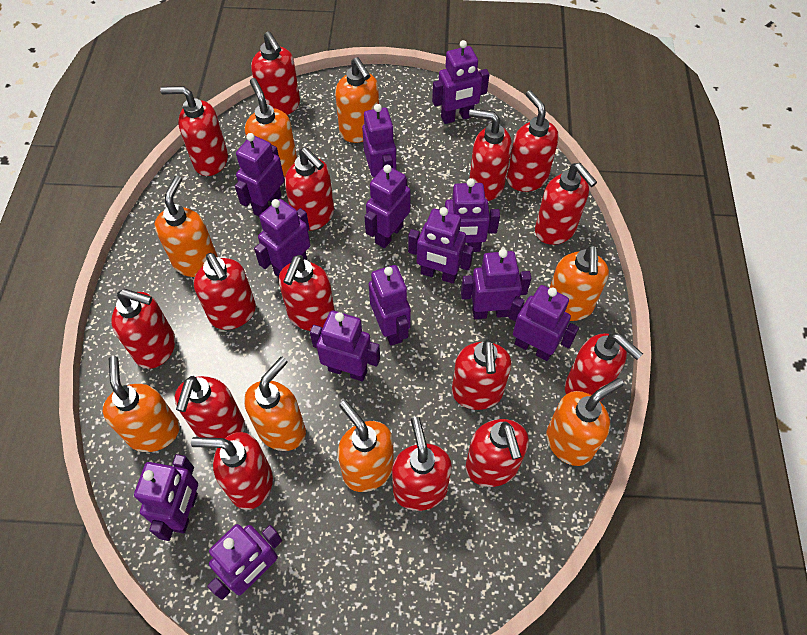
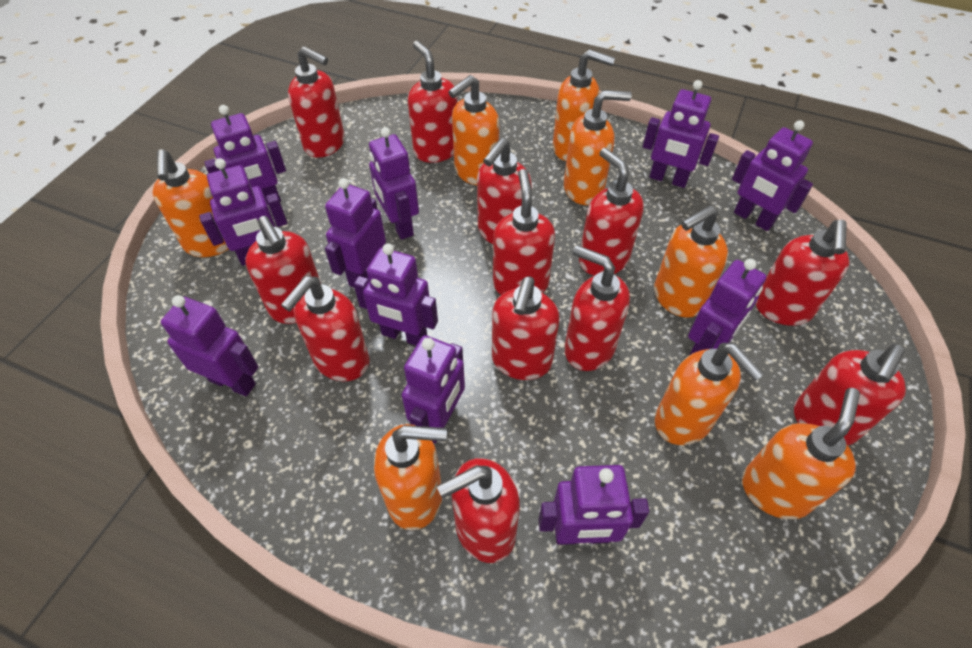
purple robot: 13 -> 11
red soap dispenser: 15 -> 12

